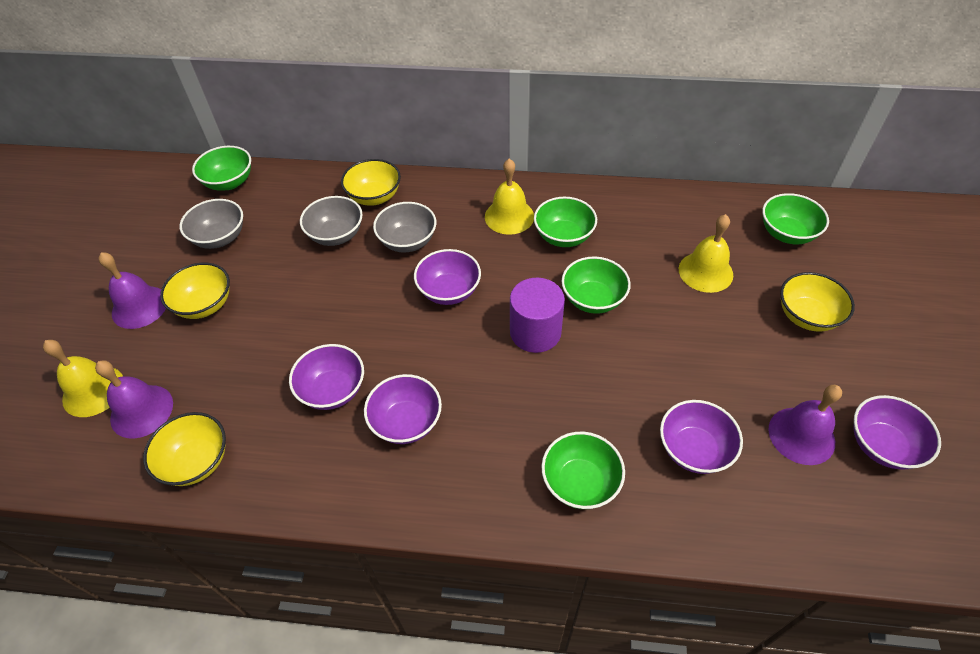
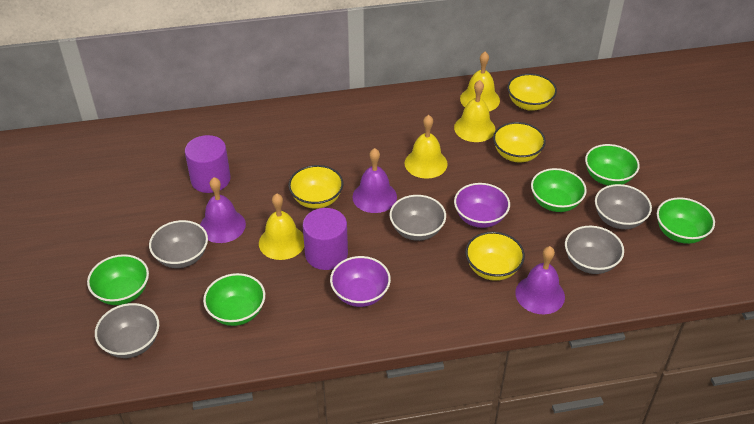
grey bowl: 3 -> 5
purple bowl: 5 -> 2
purple cylinder: 1 -> 2
yellow bell: 3 -> 4

